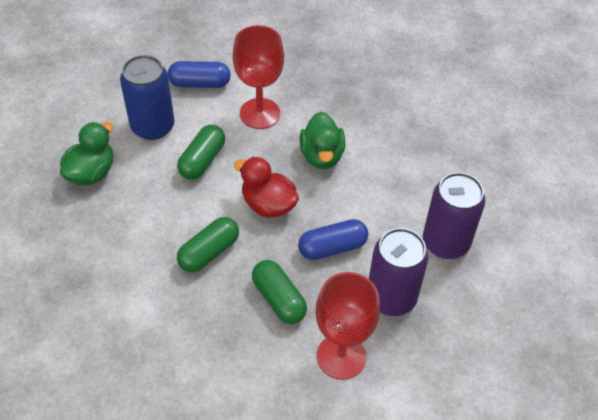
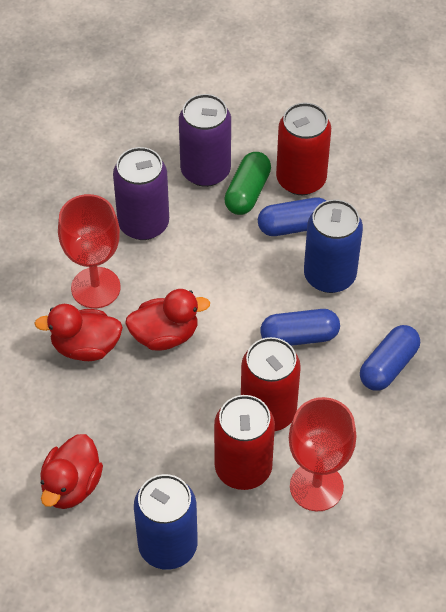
blue can: 1 -> 2
blue capsule: 2 -> 3
green capsule: 3 -> 1
green duck: 2 -> 0
red can: 0 -> 3
red duck: 1 -> 3

